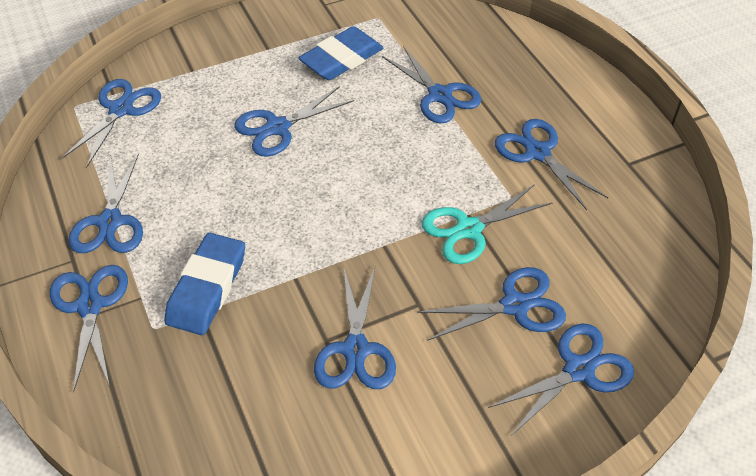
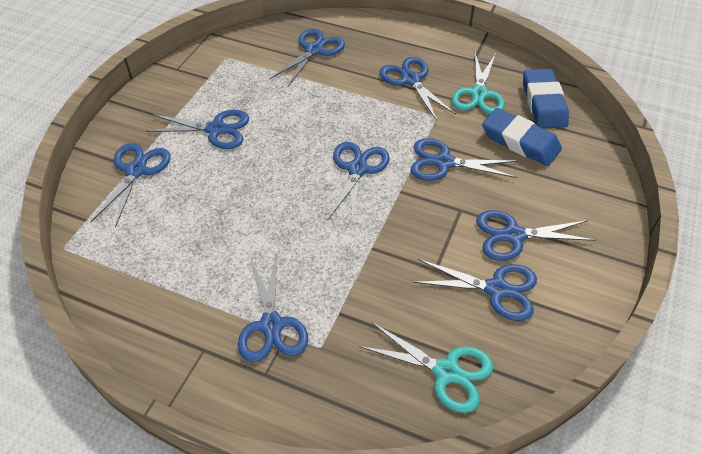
turquoise scissors: 1 -> 2

